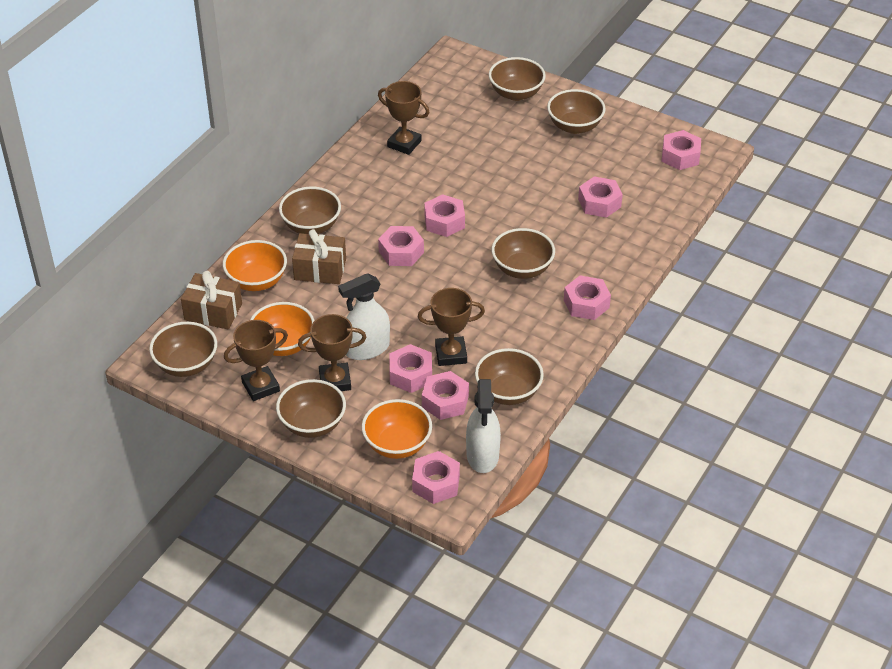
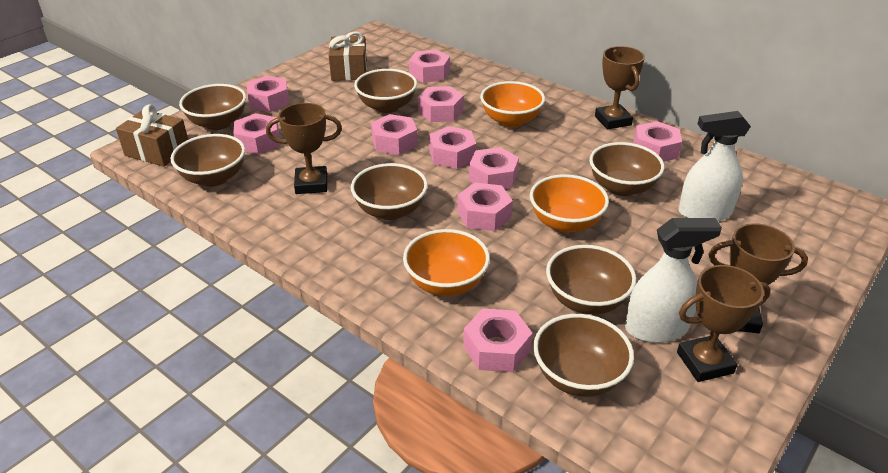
pink nut: 8 -> 10

